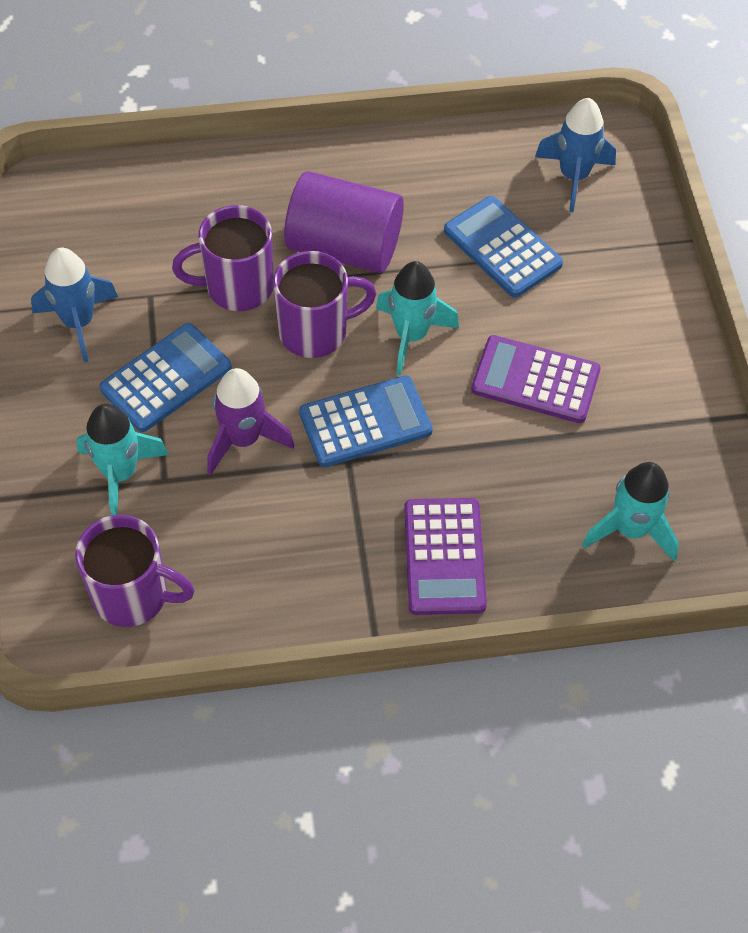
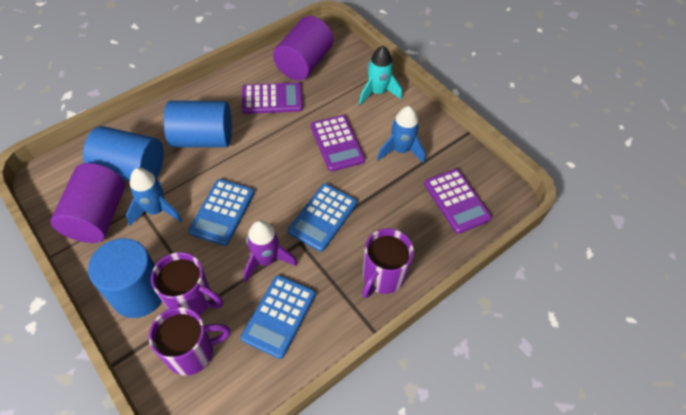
blue cylinder: 0 -> 3
purple calculator: 2 -> 3
purple cylinder: 1 -> 2
turquoise rocket: 3 -> 1

